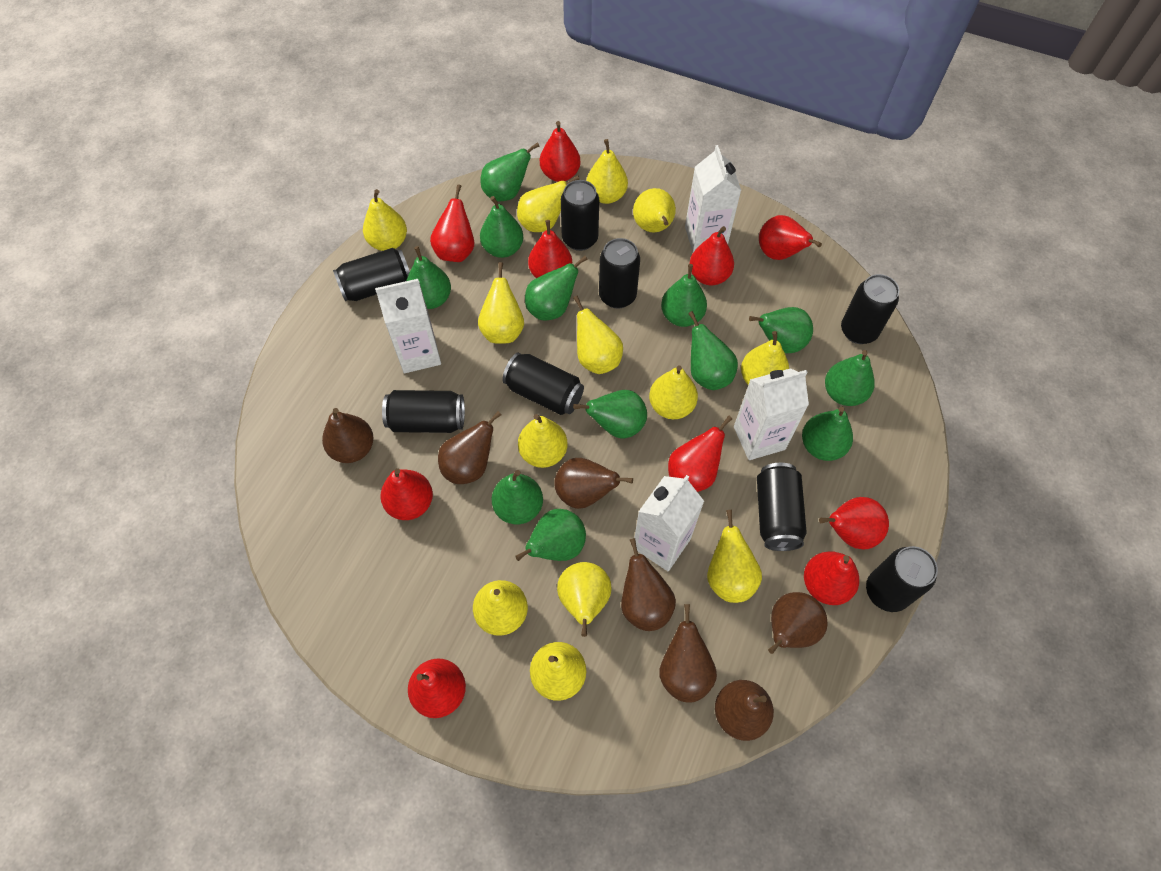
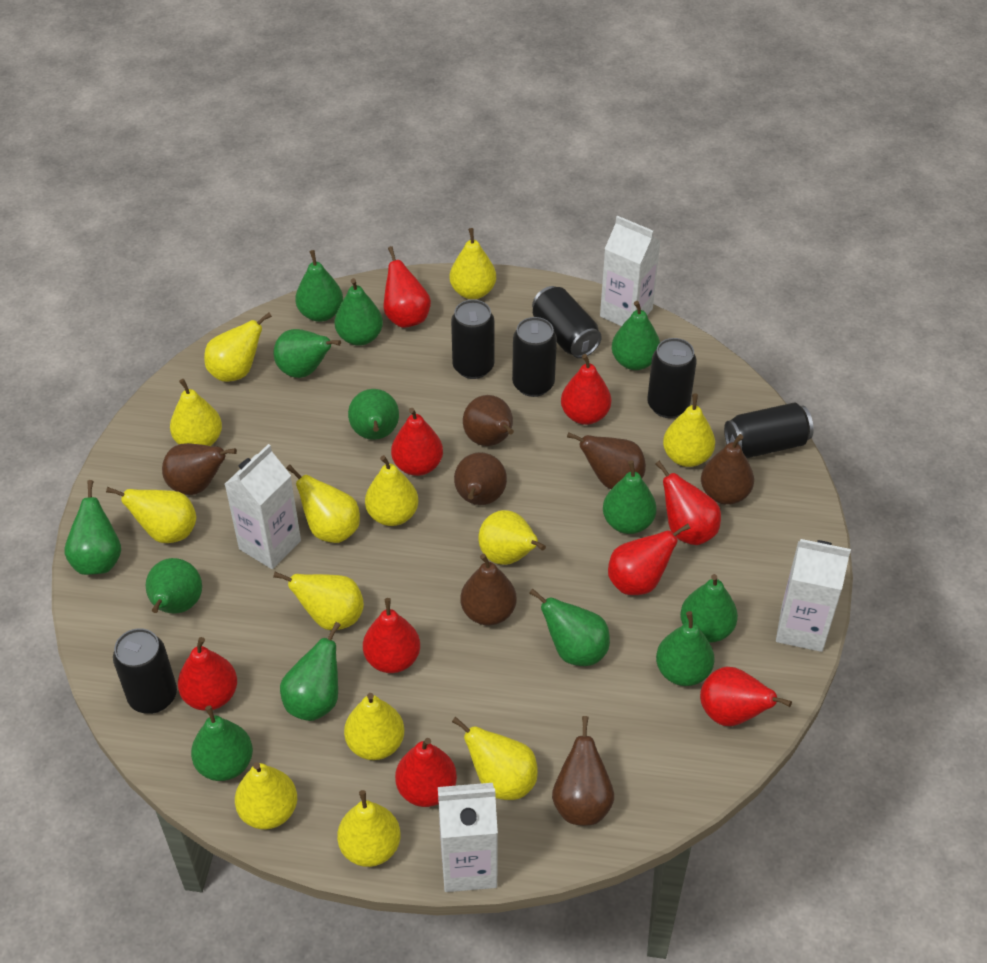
black can: 8 -> 6
green pear: 12 -> 13
red pear: 10 -> 9

